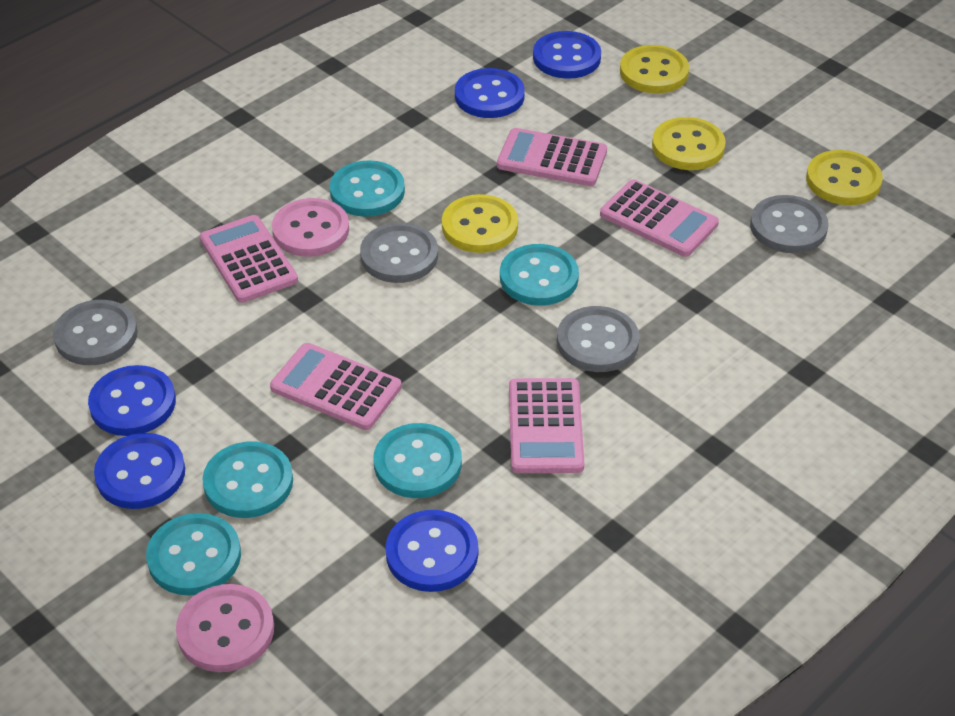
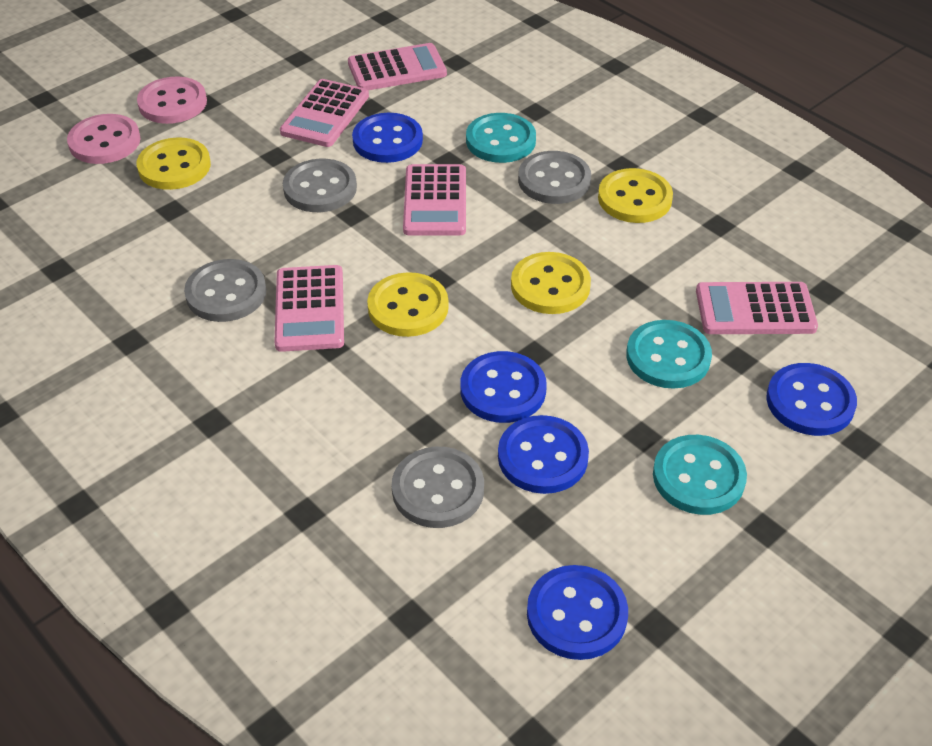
turquoise button: 5 -> 3

